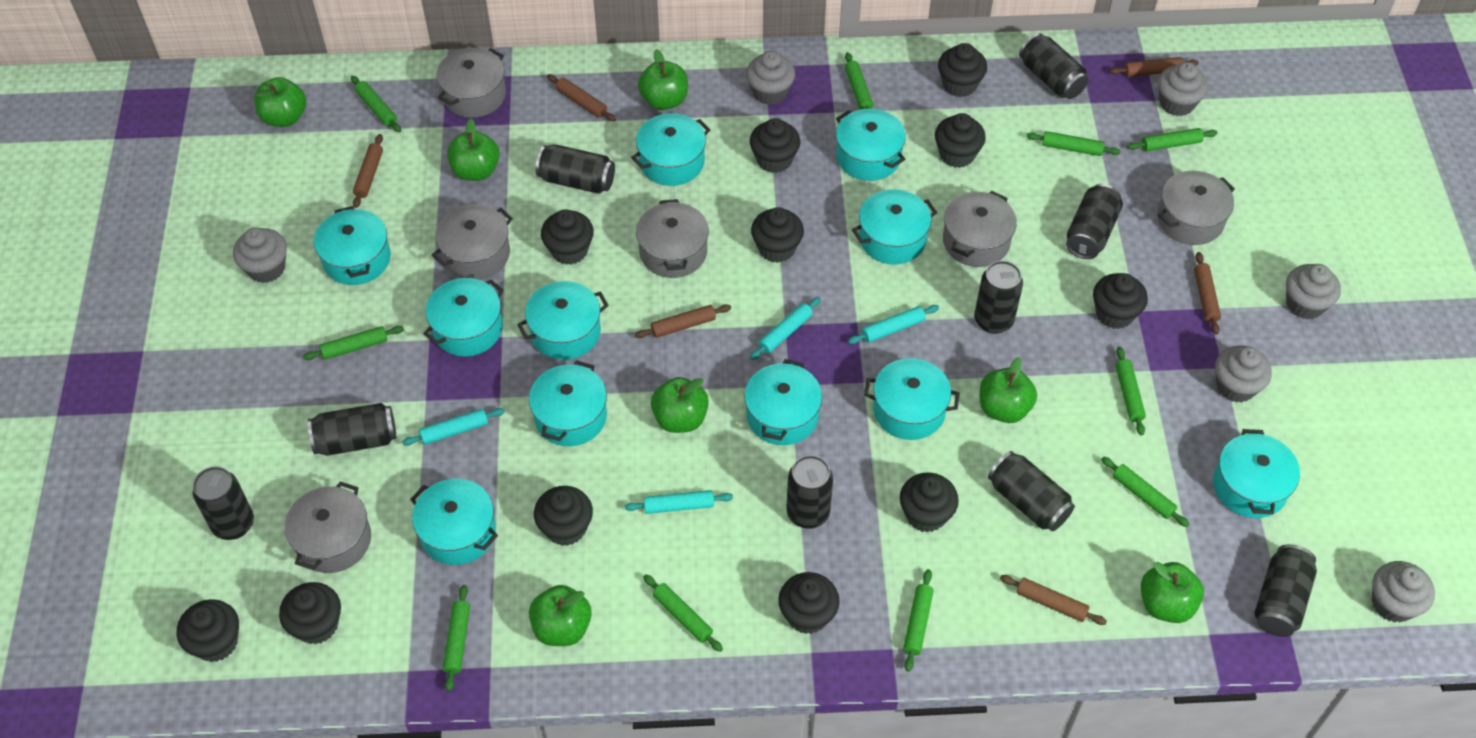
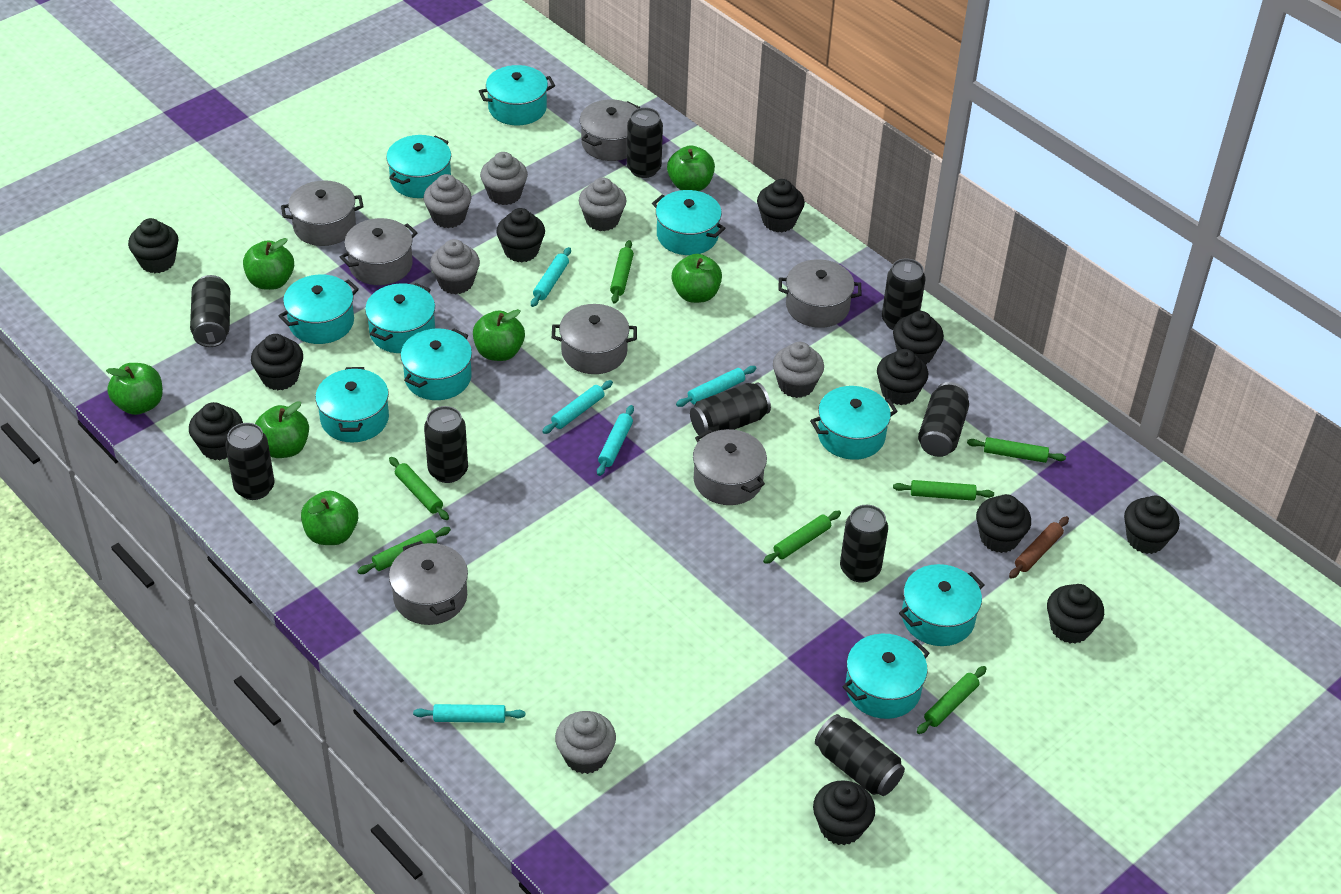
brown rolling pin: 6 -> 1
green rolling pin: 10 -> 7
grey pot: 6 -> 7
turquoise pot: 11 -> 10
turquoise rolling pin: 4 -> 5

